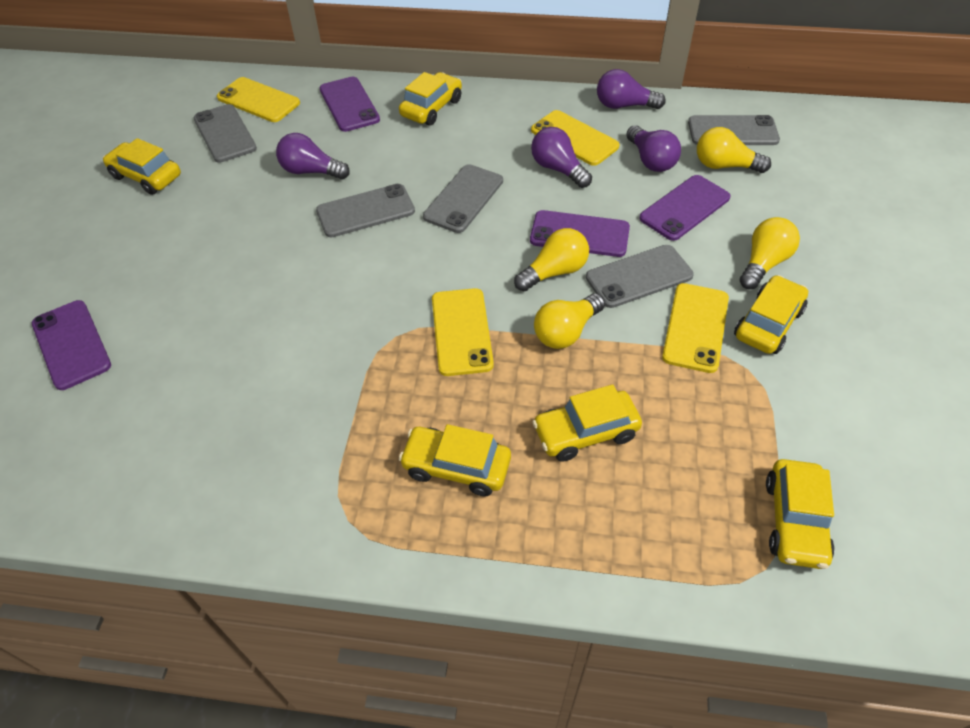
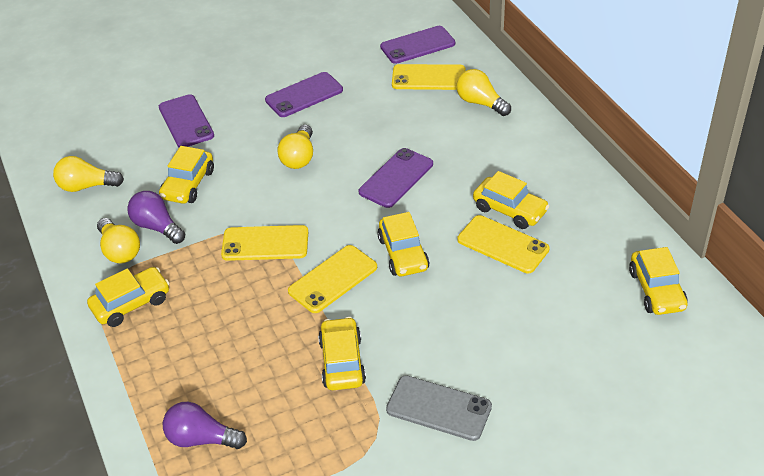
grey phone: 5 -> 1
purple light bulb: 4 -> 2

